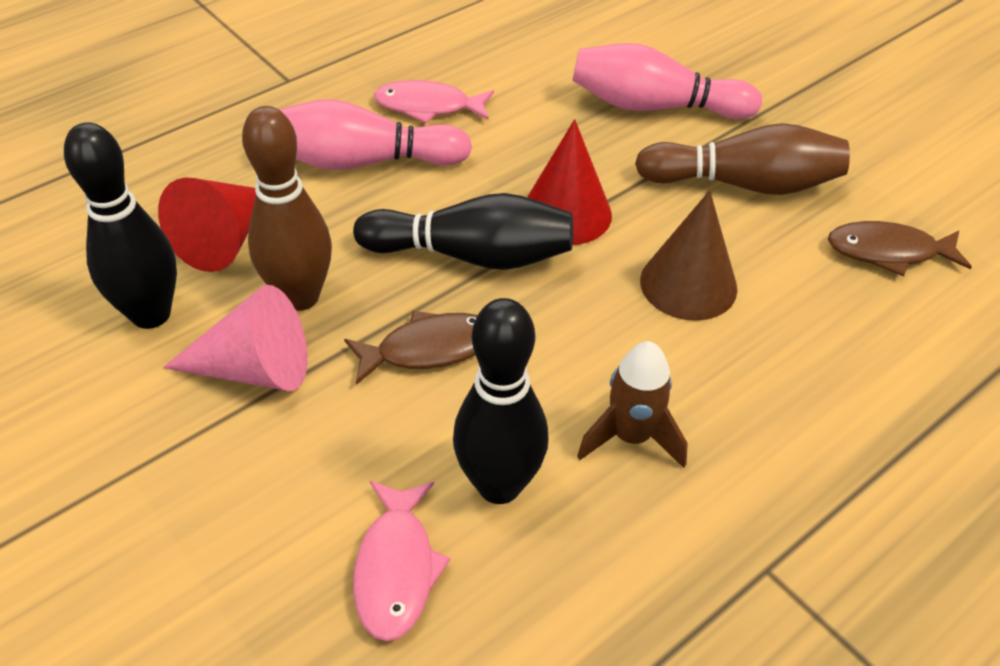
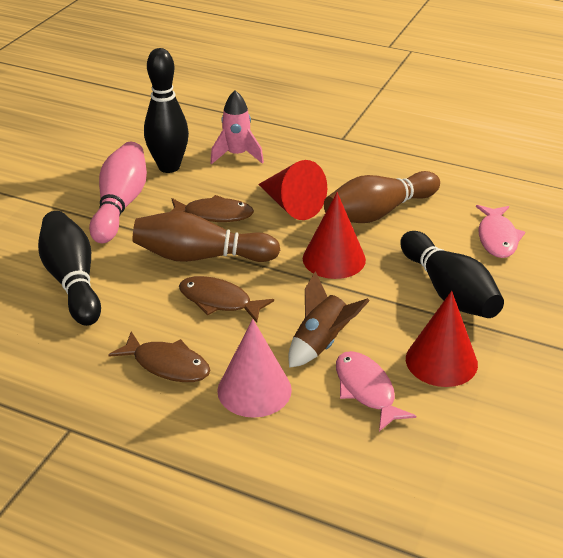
brown cone: 1 -> 0
brown fish: 2 -> 3
pink bowling pin: 2 -> 1
pink rocket: 0 -> 1
red cone: 2 -> 3

